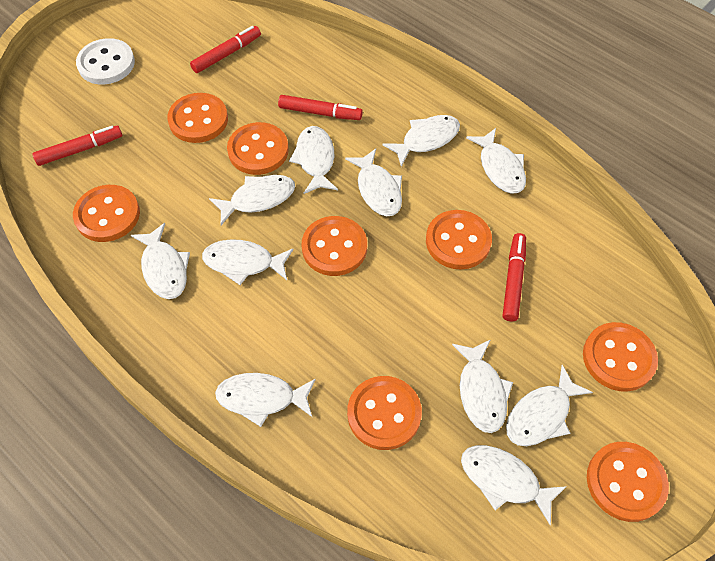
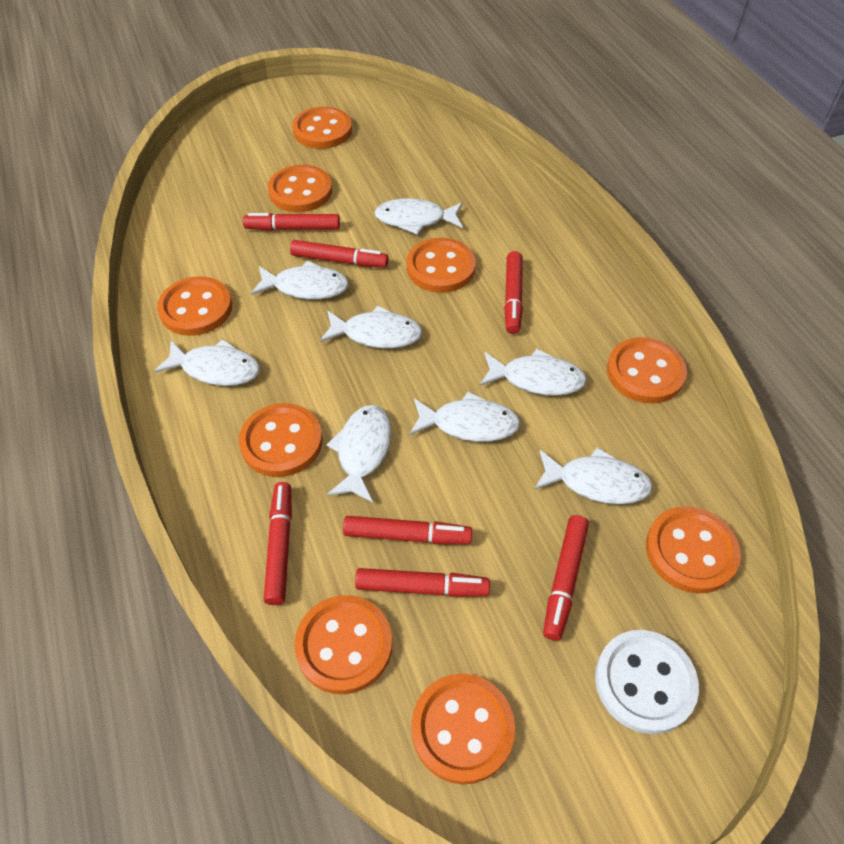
orange button: 8 -> 9
red marker: 4 -> 7
white fish: 11 -> 8

